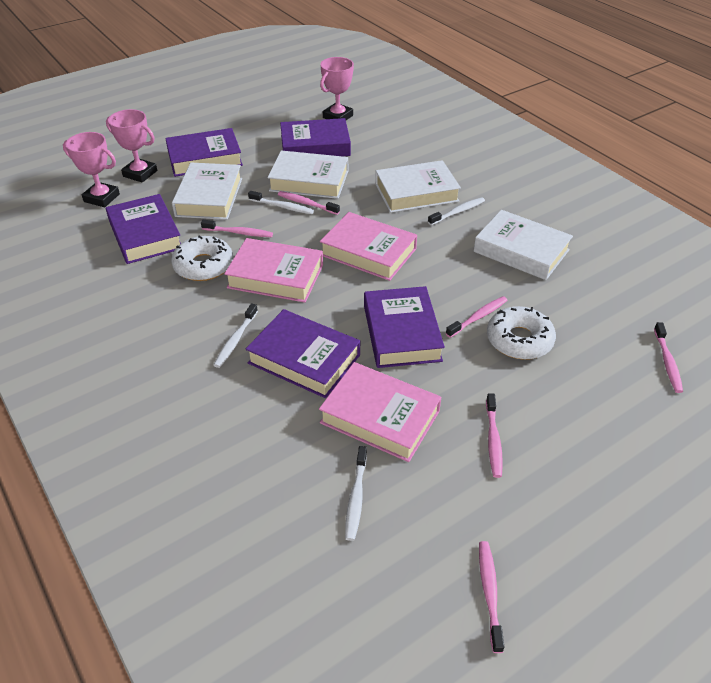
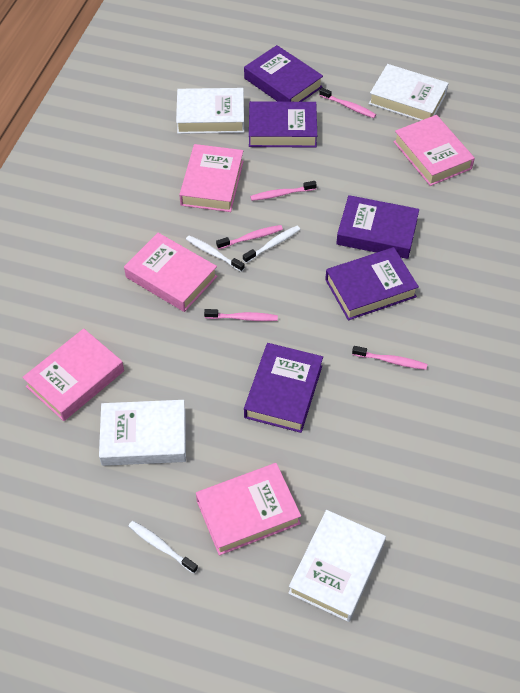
pink book: 3 -> 5
pink toothbrush: 6 -> 5
pink trophy: 3 -> 0
white donut: 2 -> 0
white toothbrush: 4 -> 3

